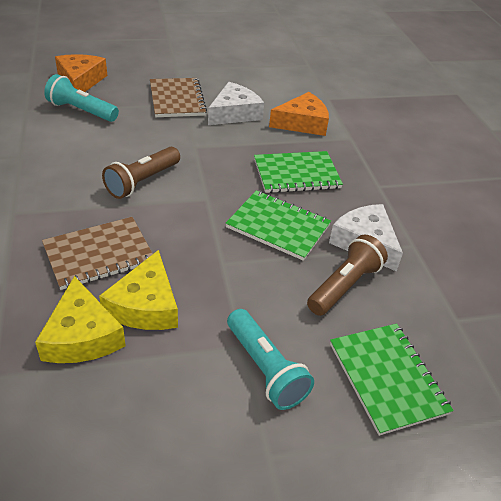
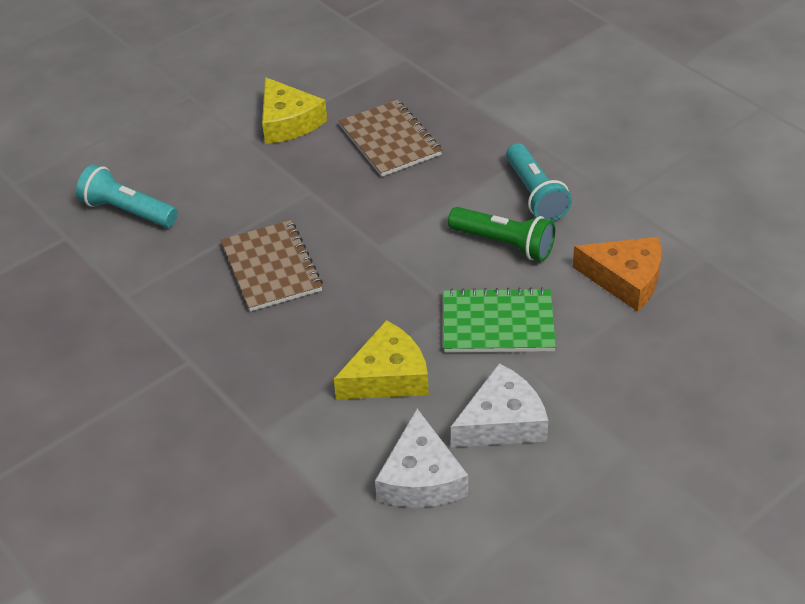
brown flashlight: 2 -> 0
green flashlight: 0 -> 1
green notebook: 3 -> 1
orange cheese: 2 -> 1

